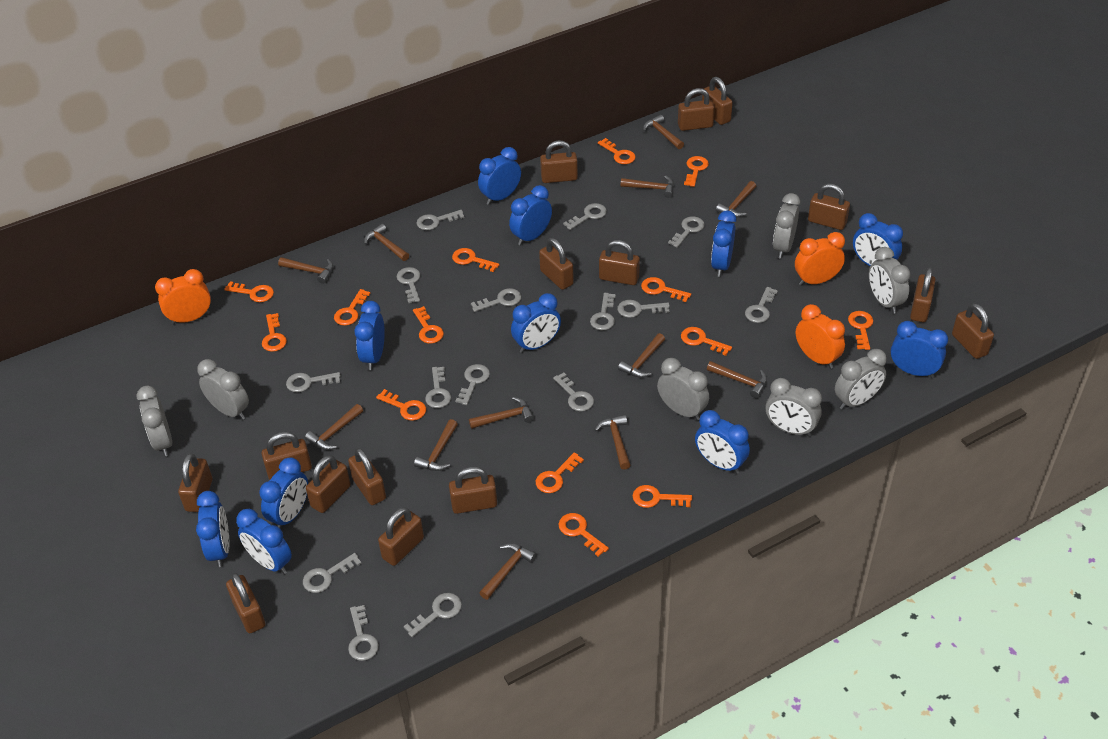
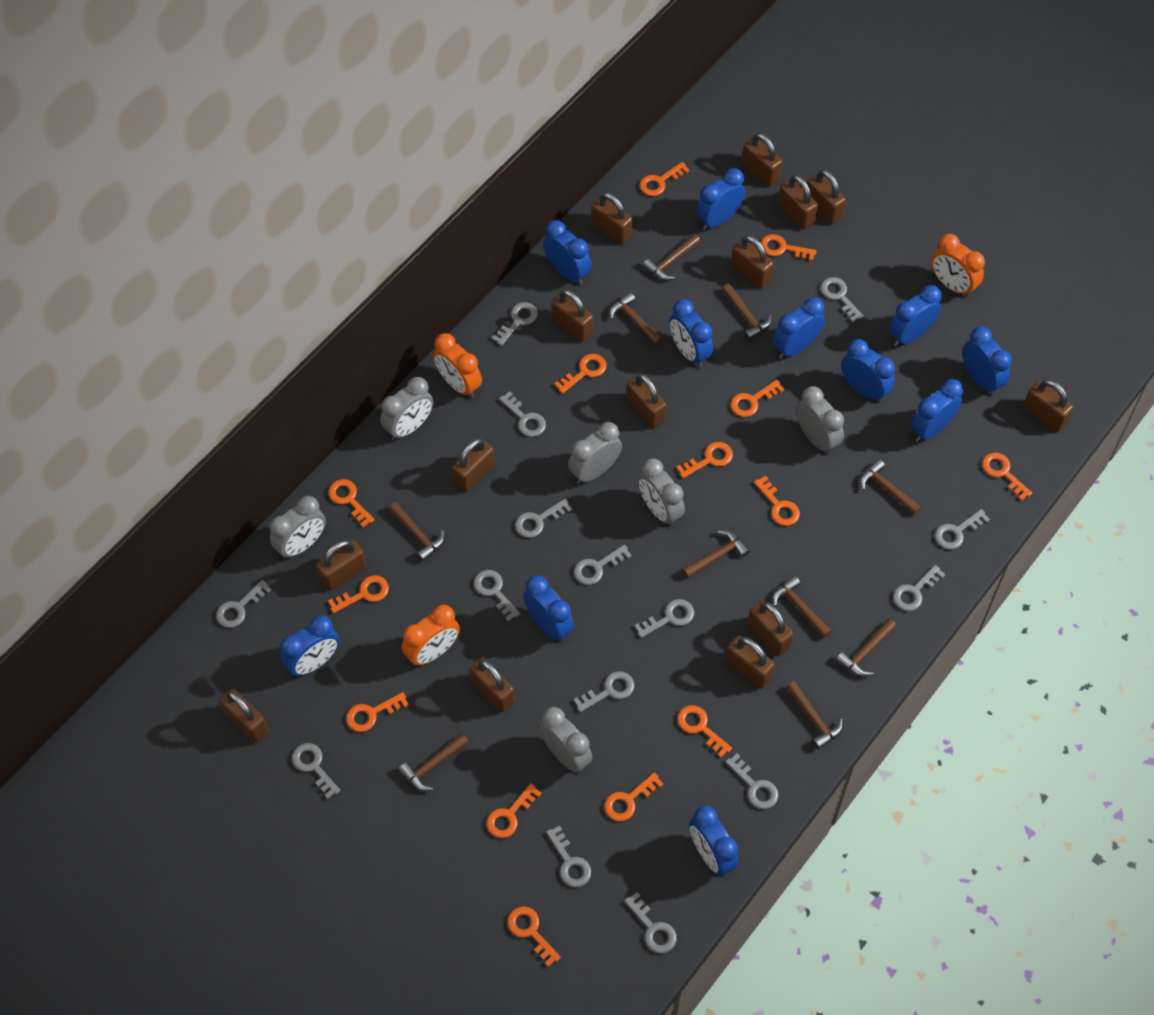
brown hammer: 12 -> 10
brown padlock: 15 -> 14
grey clock: 7 -> 6

